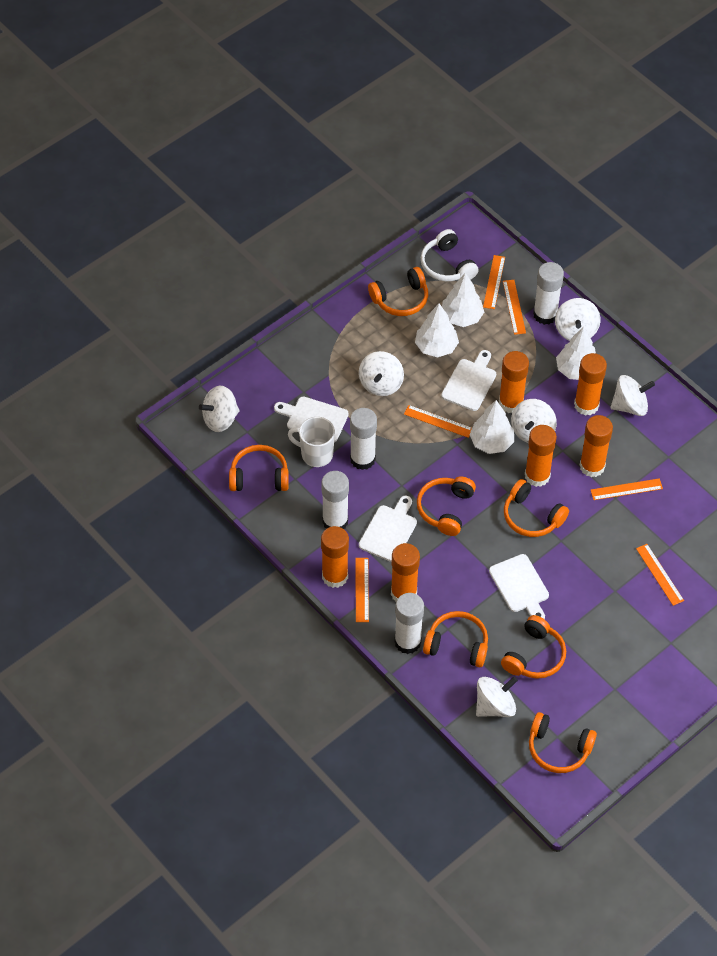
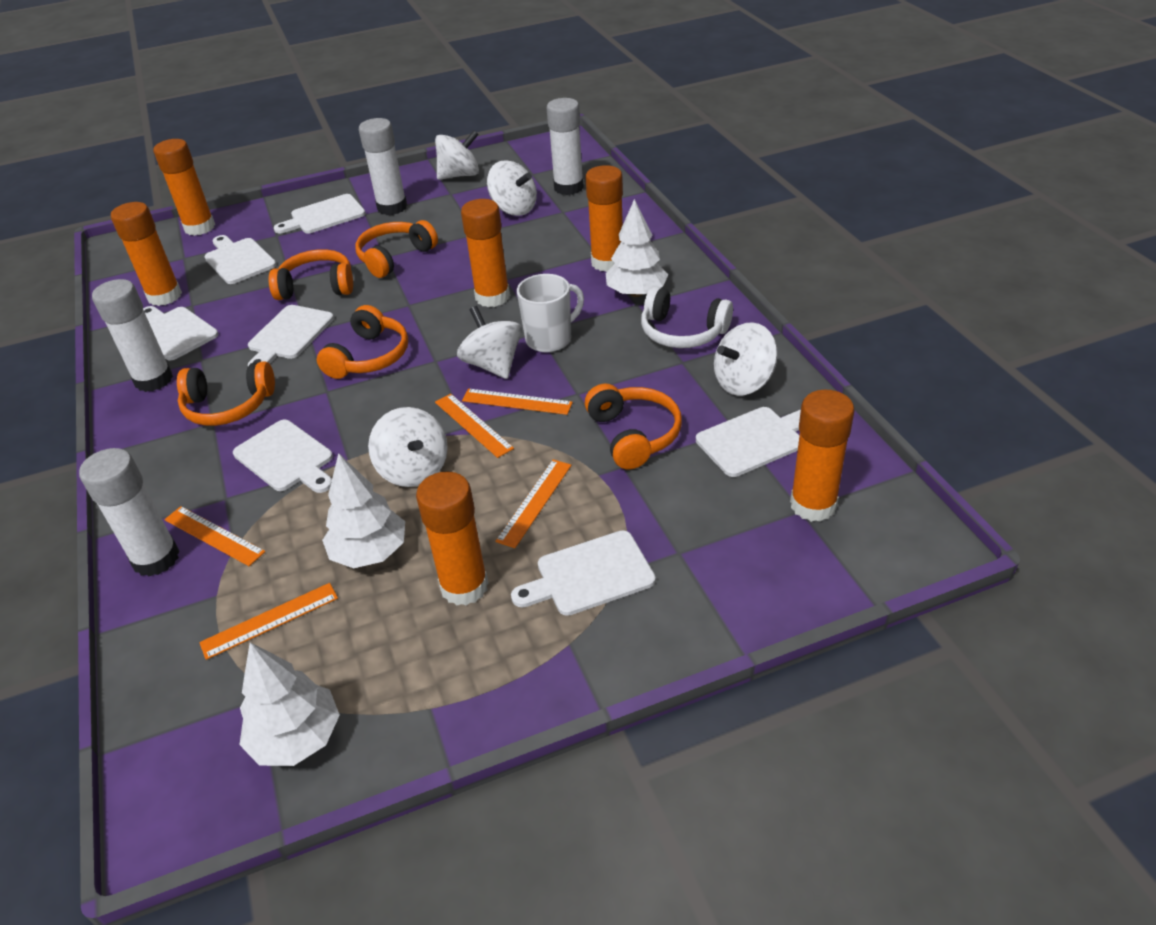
orange headphones: 7 -> 5
orange ruler: 6 -> 5
white cutting board: 4 -> 7
white spinning top: 6 -> 5
white tree: 4 -> 3

